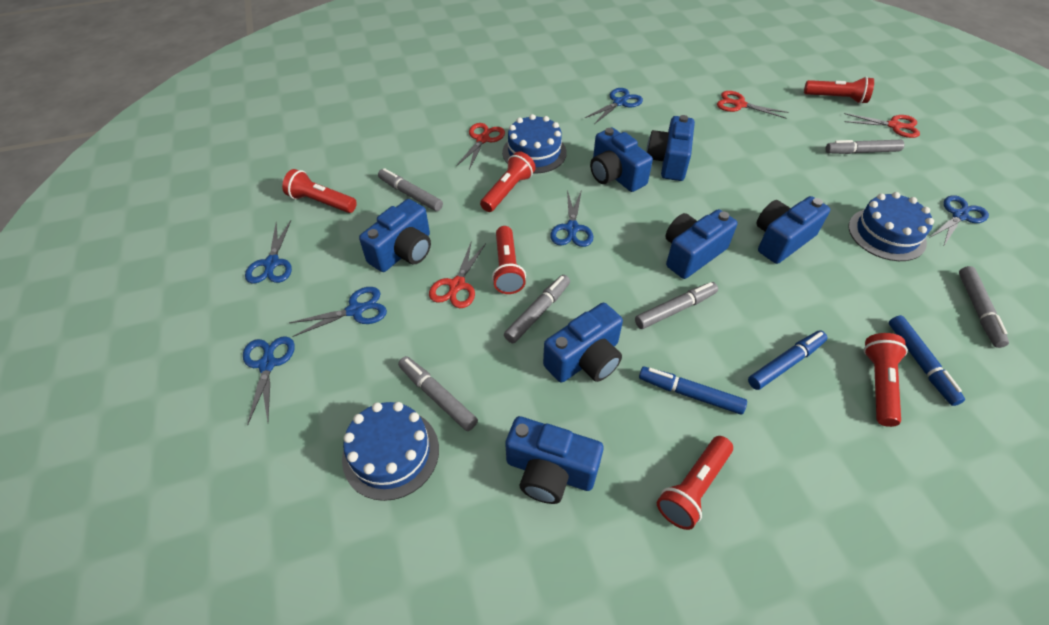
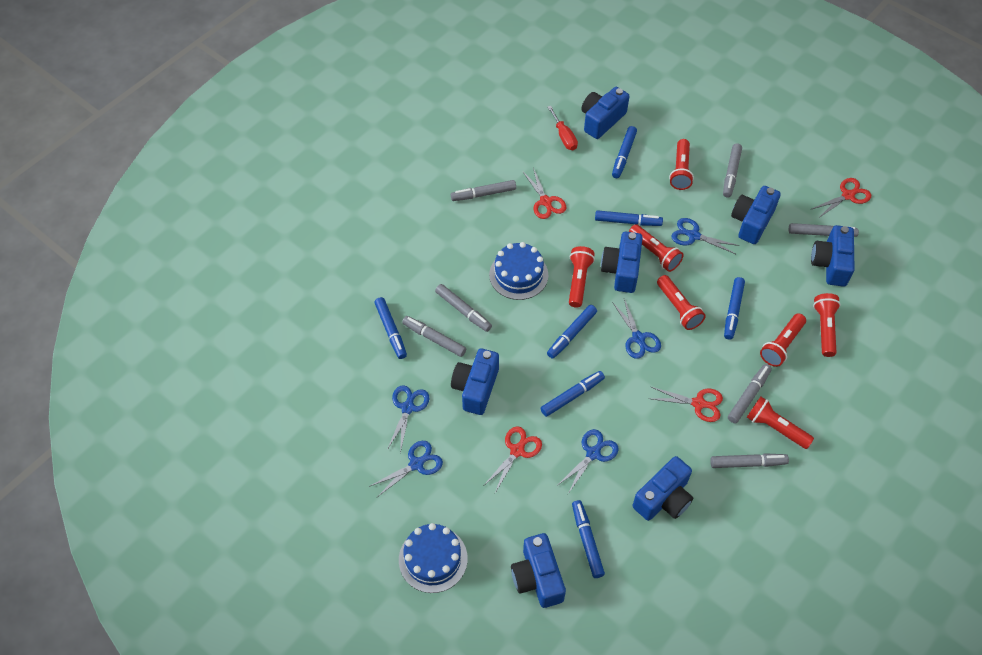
blue cake: 3 -> 2
blue marker: 3 -> 7
blue scissors: 6 -> 5
grey marker: 6 -> 7
red flashlight: 6 -> 7
red screwdriver: 0 -> 1

